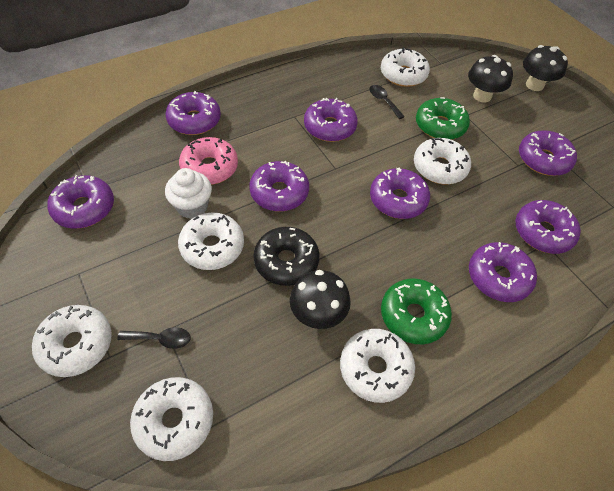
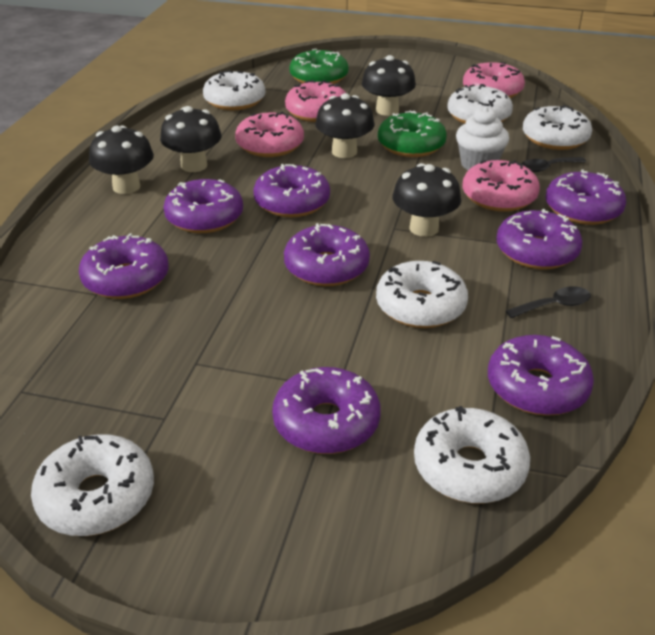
black donut: 1 -> 0
black mushroom: 3 -> 5
pink donut: 1 -> 4

